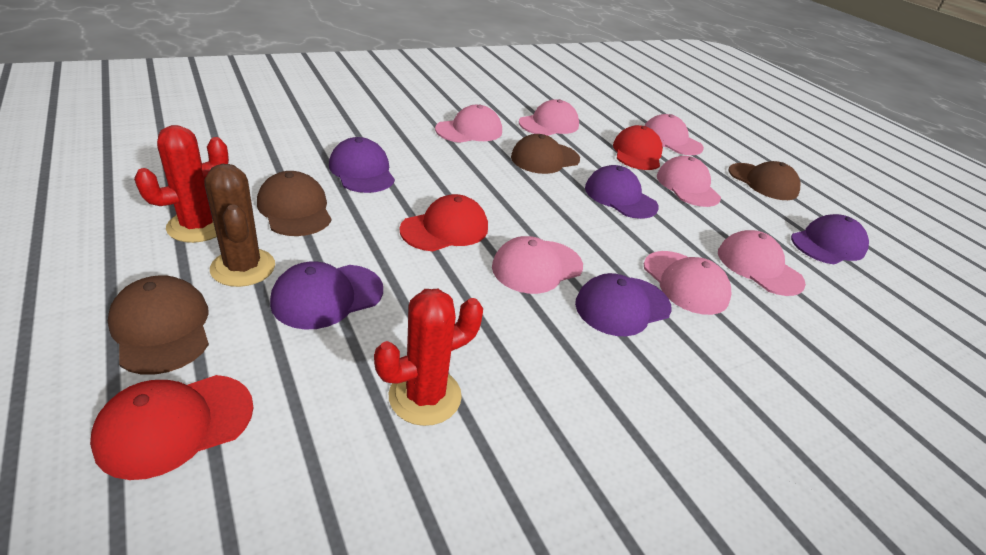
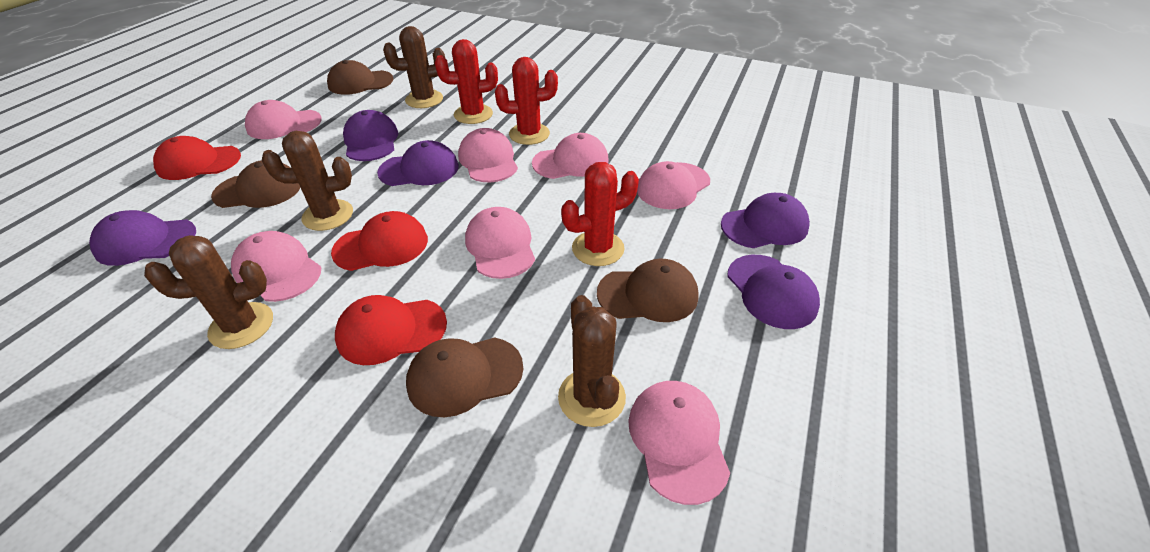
brown cactus: 1 -> 4
red cactus: 2 -> 3

